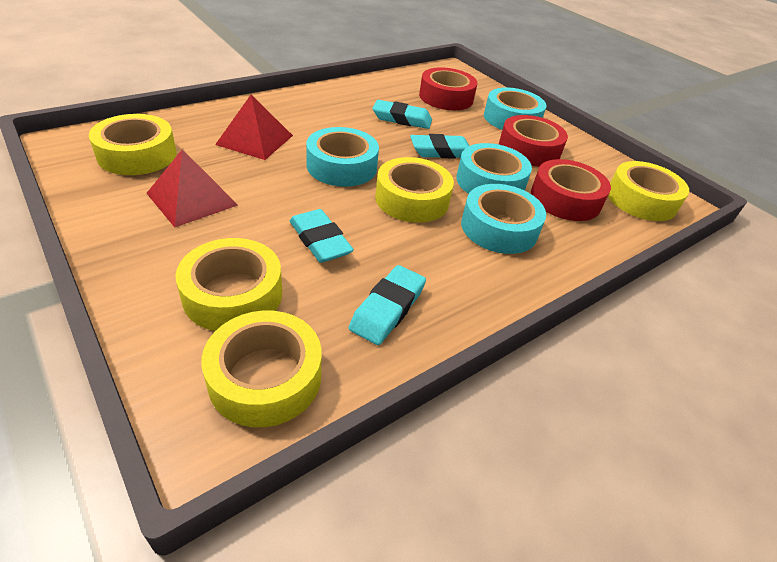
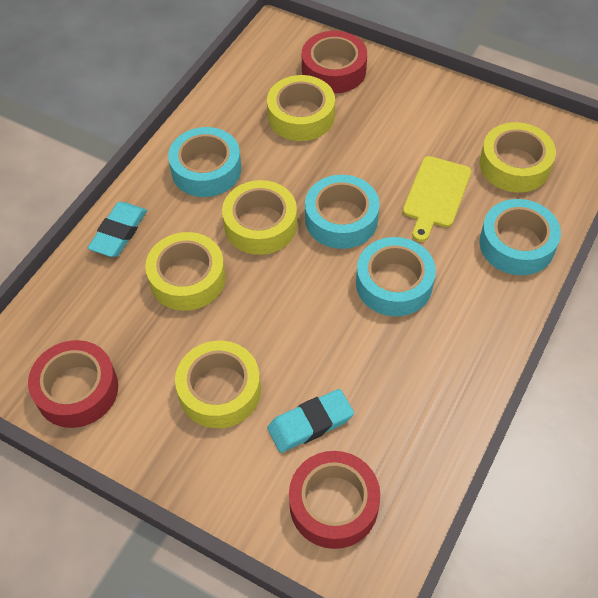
red pyramid: 2 -> 0
turquoise eraser: 4 -> 2
yellow cutting board: 0 -> 1

